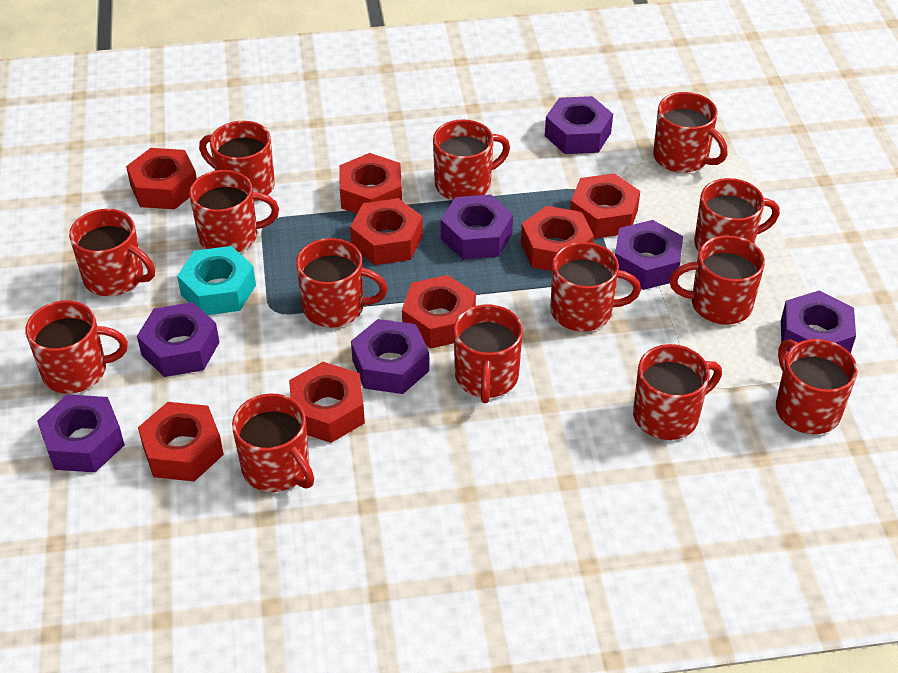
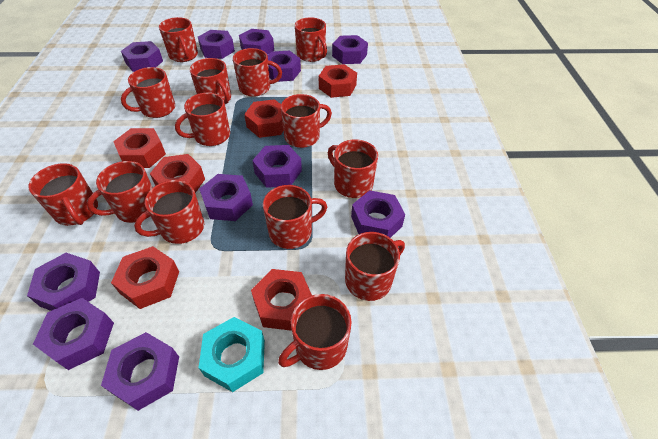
purple nut: 7 -> 11
red nut: 8 -> 6

